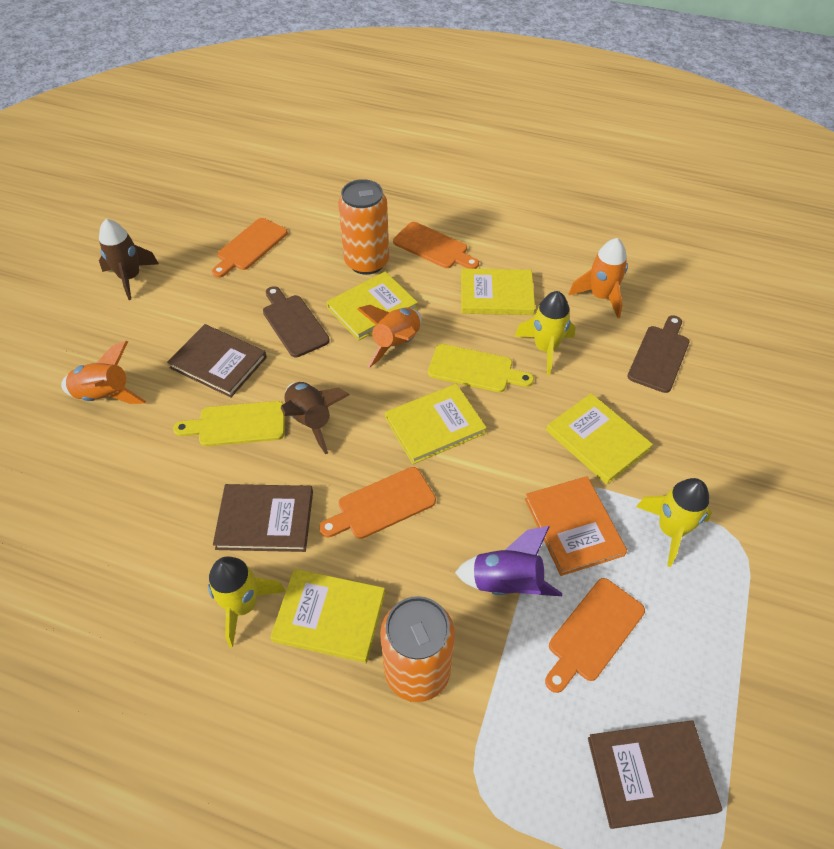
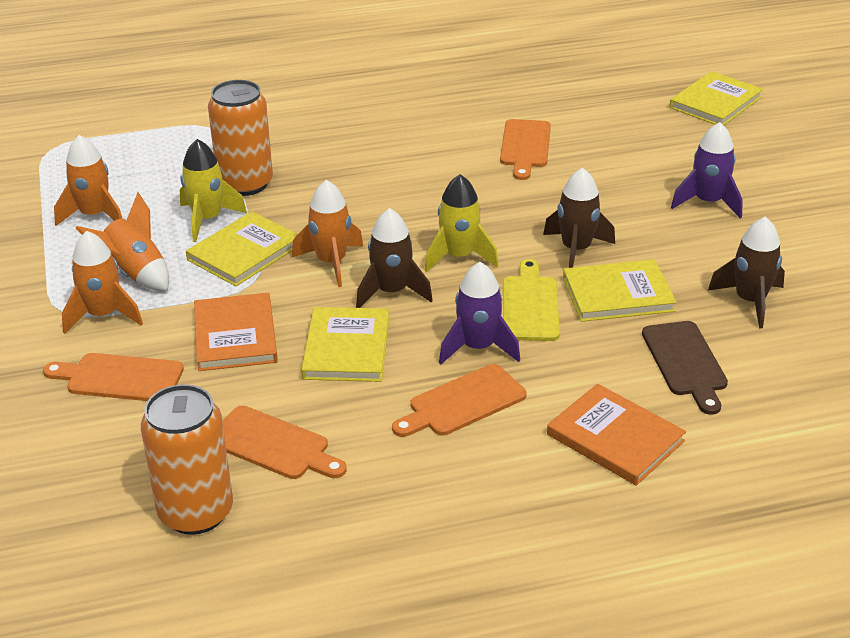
brown book: 3 -> 0
brown cutting board: 2 -> 1
brown rocket: 2 -> 3
orange book: 1 -> 2
orange rocket: 3 -> 4
purple rocket: 1 -> 2
yellow book: 5 -> 4
yellow cutting board: 2 -> 1
yellow rocket: 3 -> 2

